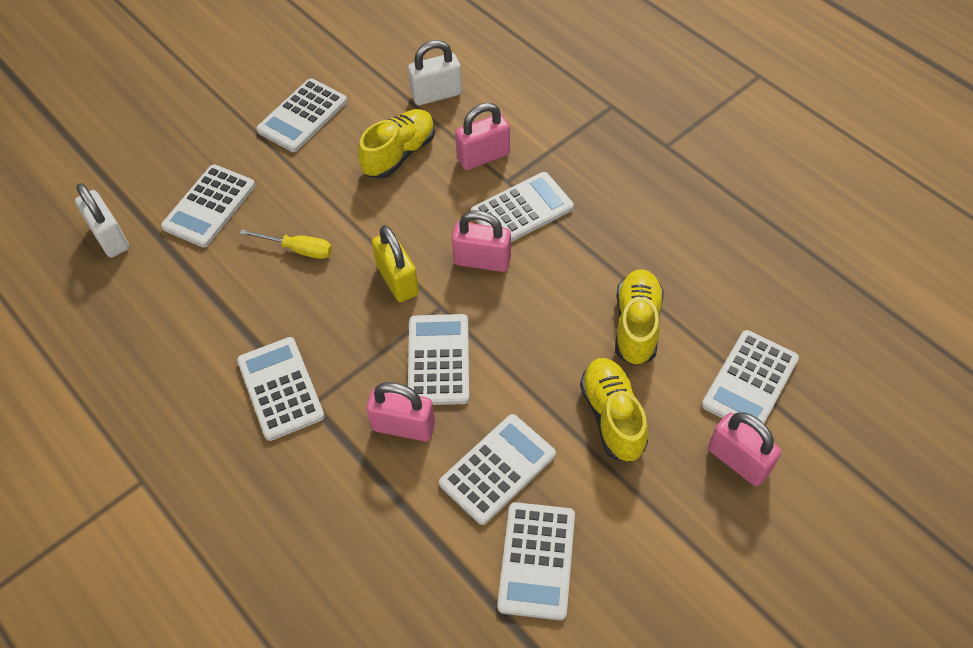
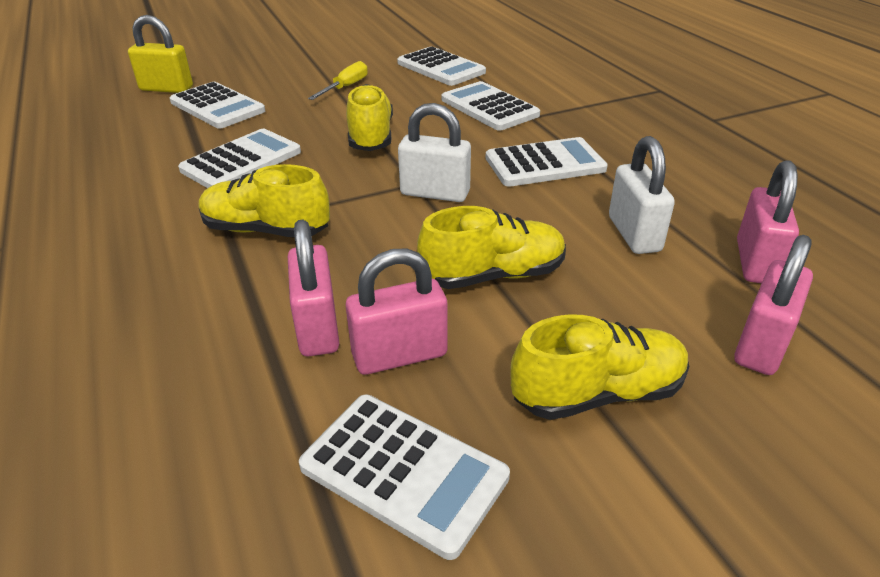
white calculator: 8 -> 6
yellow shoe: 3 -> 4

